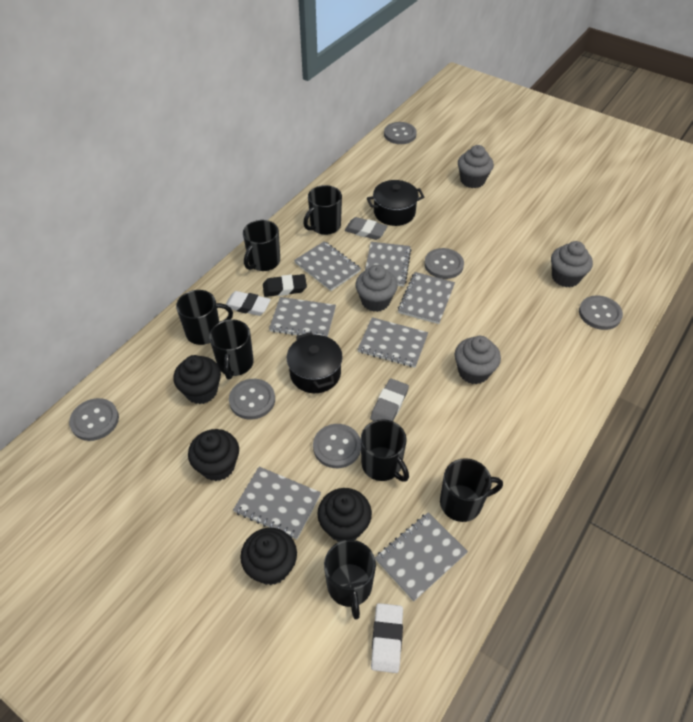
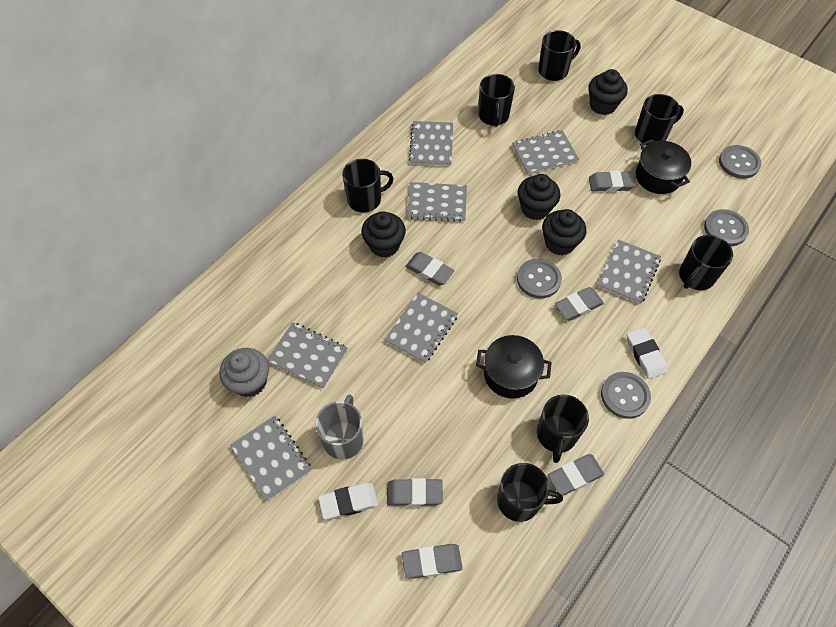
black eraser: 1 -> 0
grey button: 6 -> 4
grey cupcake: 4 -> 1
grey eraser: 2 -> 6
grey mug: 0 -> 1

